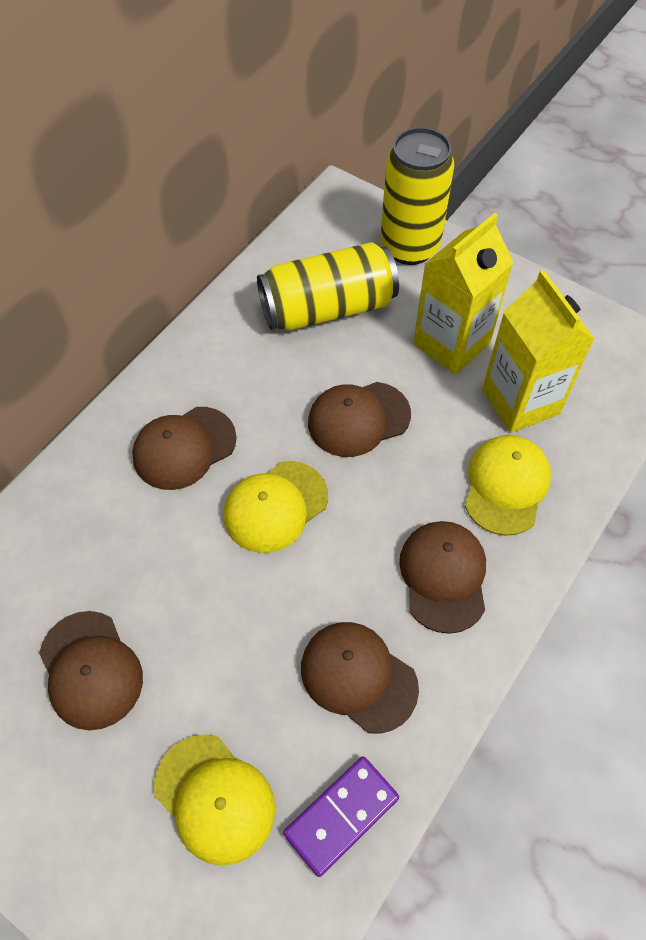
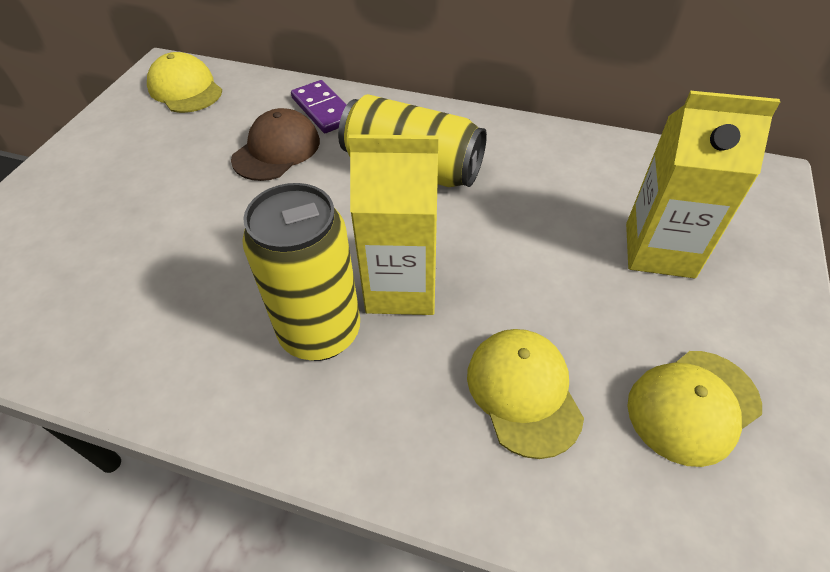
brown cap: 5 -> 1

